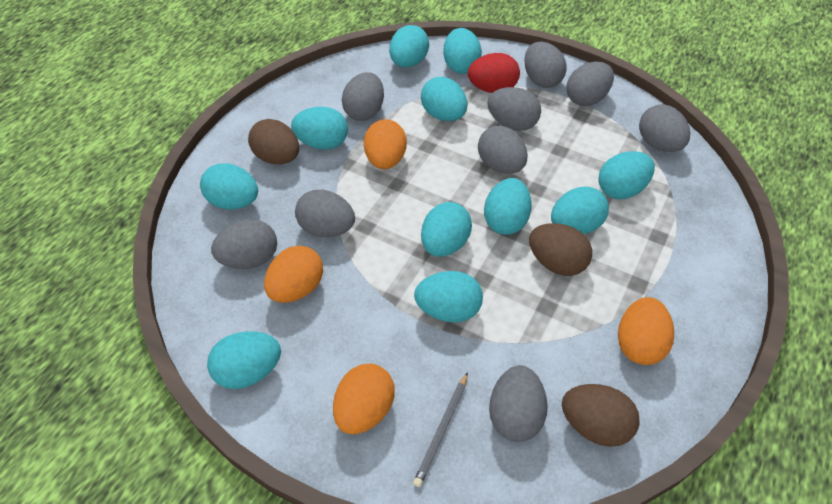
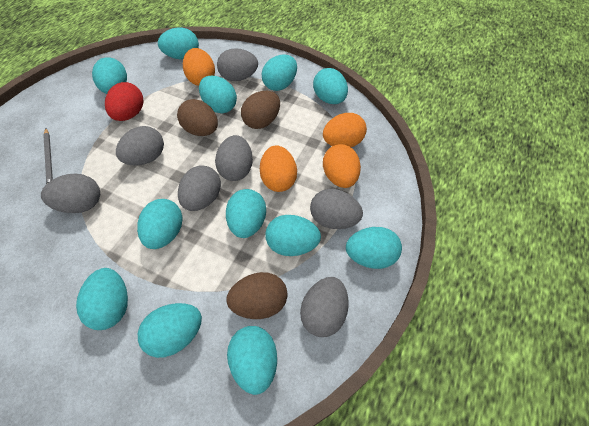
grey egg: 9 -> 7
turquoise egg: 11 -> 12

